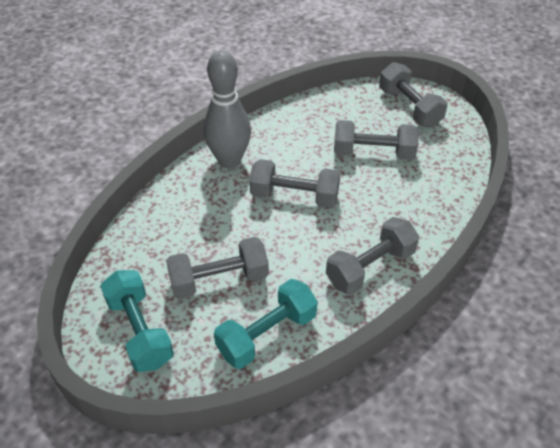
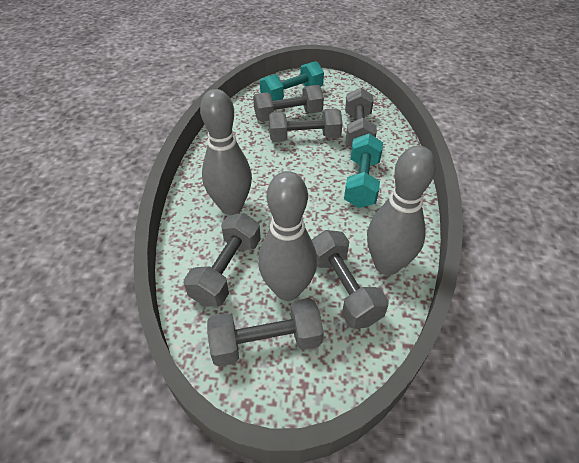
grey bowling pin: 1 -> 3
grey dumbbell: 5 -> 6

